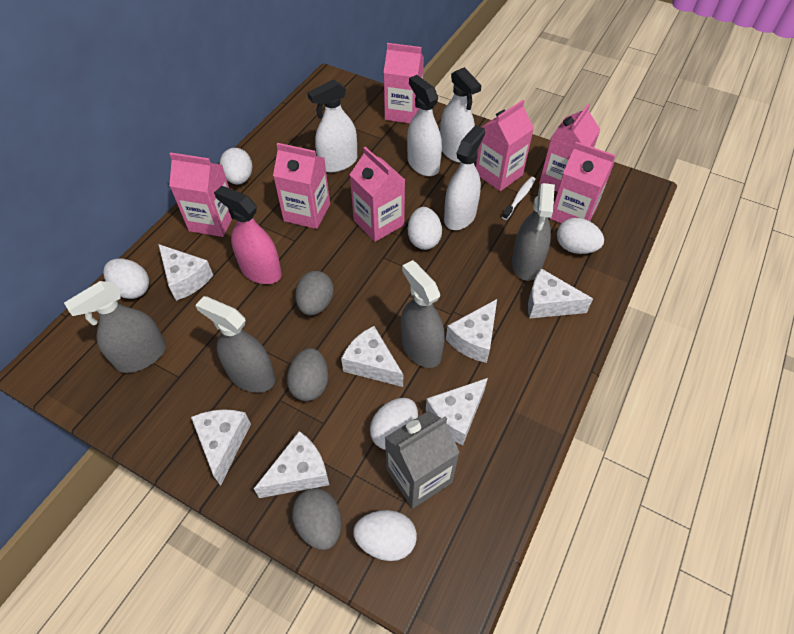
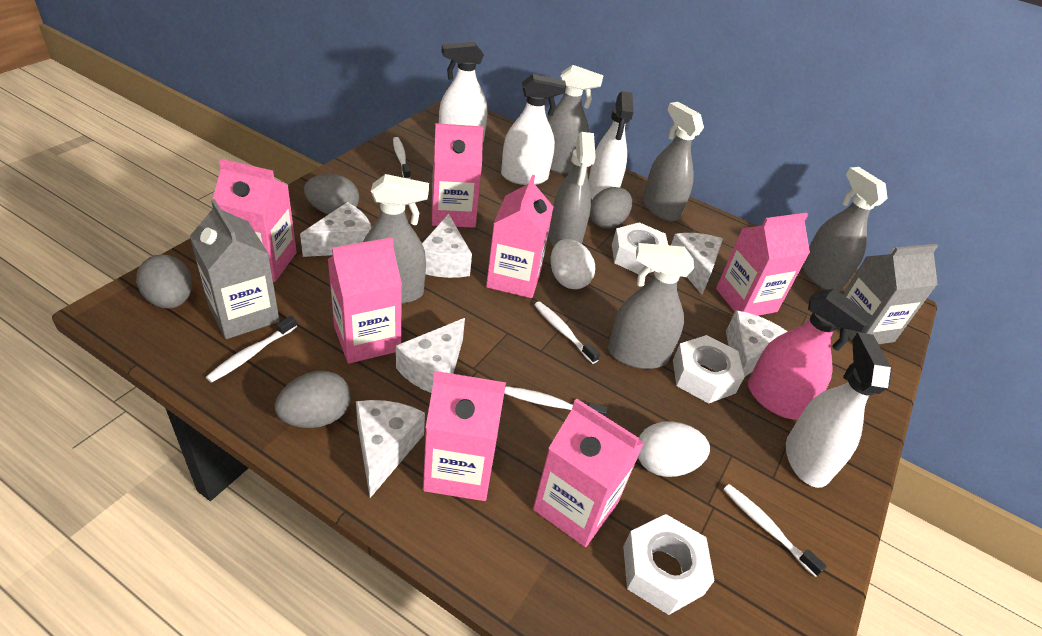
grey carton: 1 -> 2
grey egg: 3 -> 4
grey spray bottle: 4 -> 6
white cheese: 7 -> 6
white egg: 6 -> 2
white nut: 0 -> 3
white toothbrush: 1 -> 5

